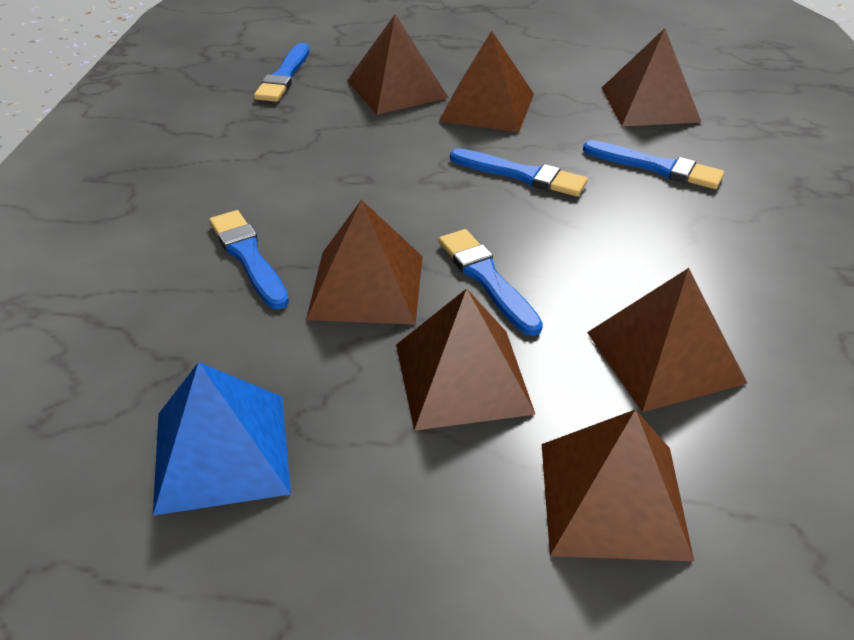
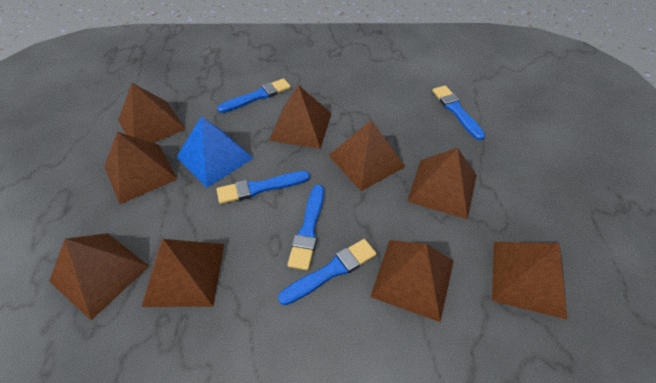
brown pyramid: 7 -> 9

